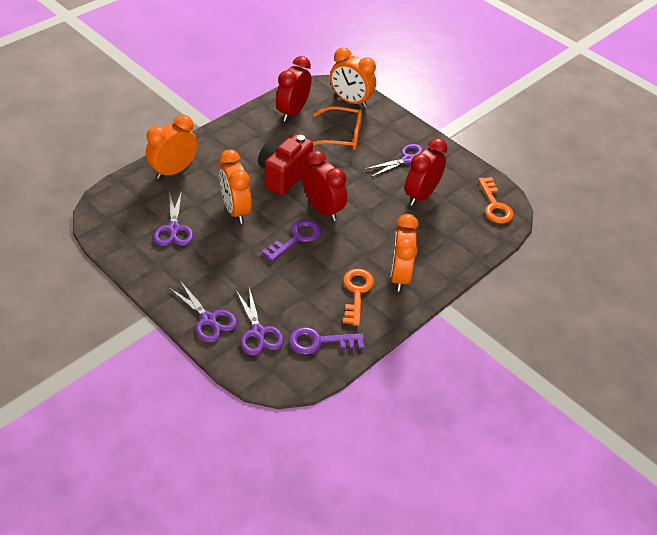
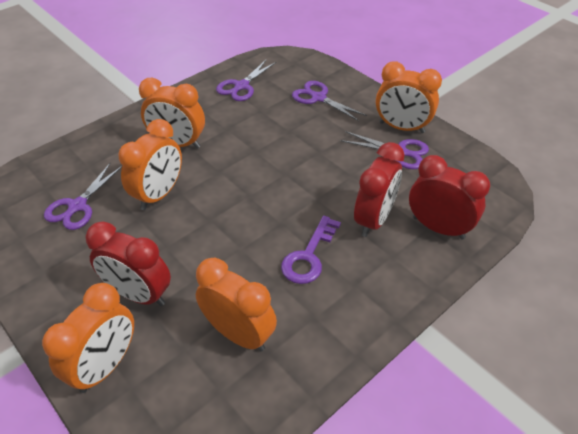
orange clock: 4 -> 5
orange glasses: 1 -> 0
orange key: 2 -> 0
purple key: 2 -> 1
red camera: 1 -> 0

